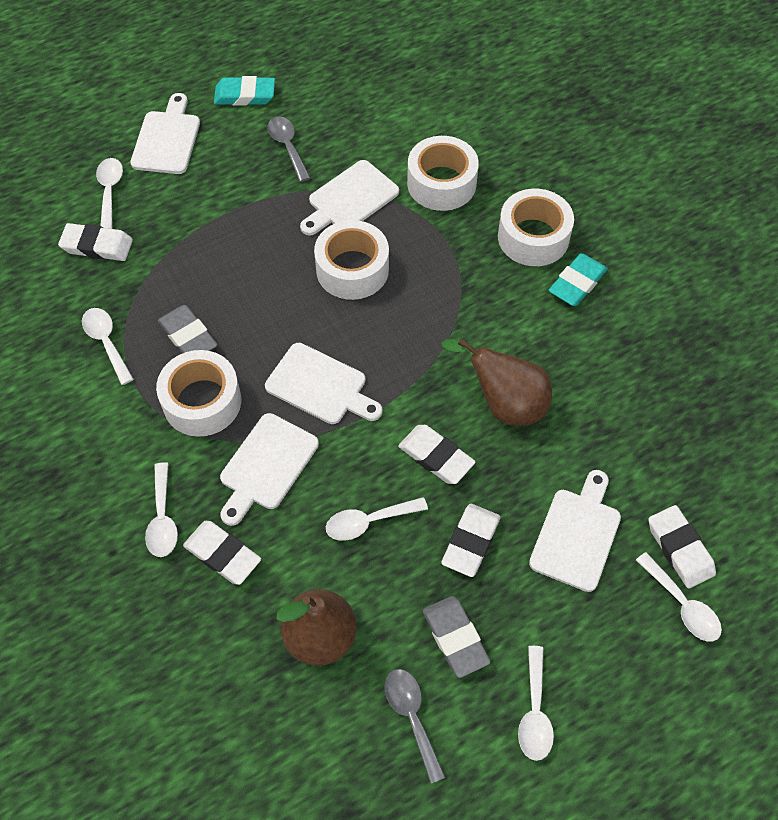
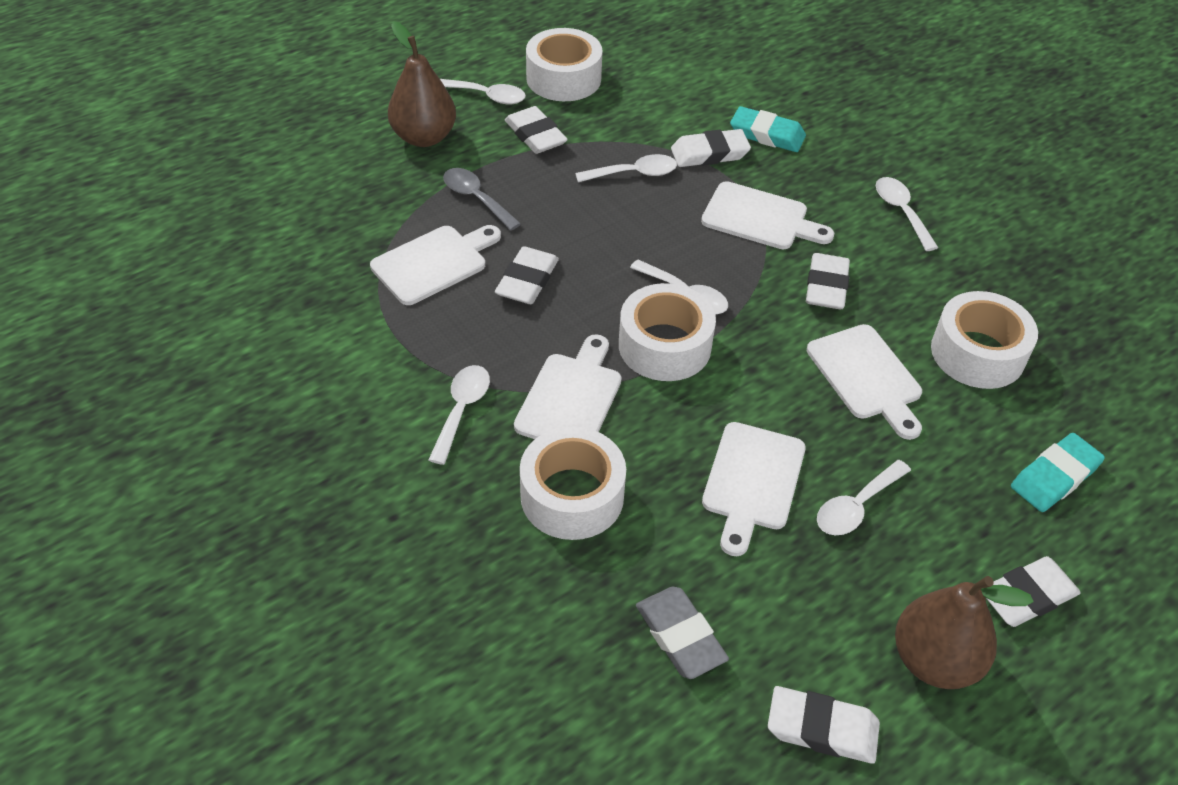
grey eraser: 2 -> 1
grey spoon: 2 -> 1
white eraser: 5 -> 6

